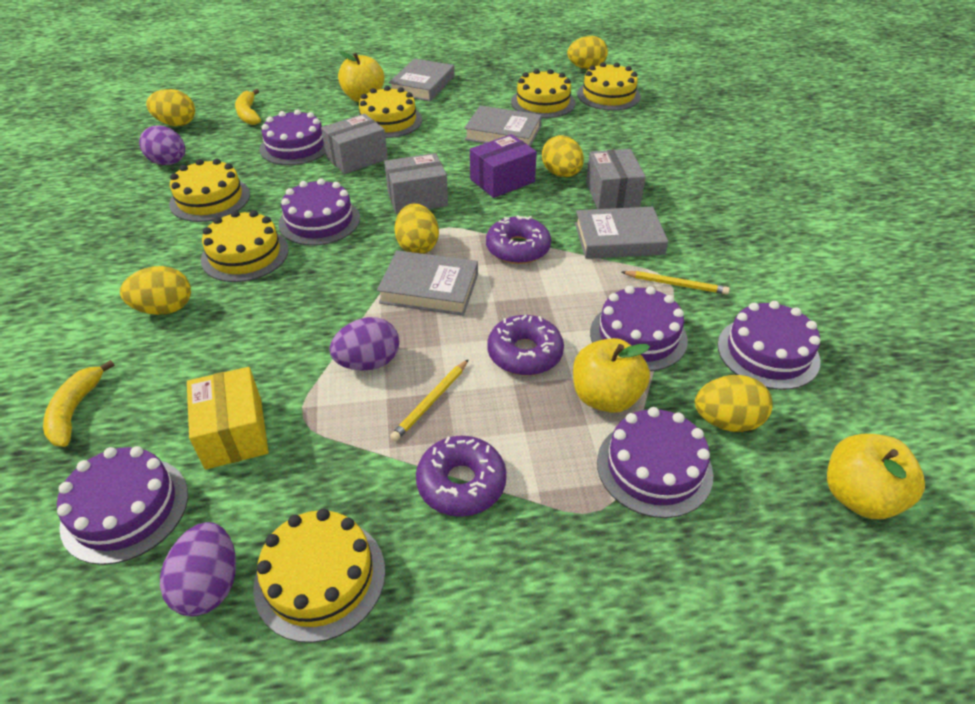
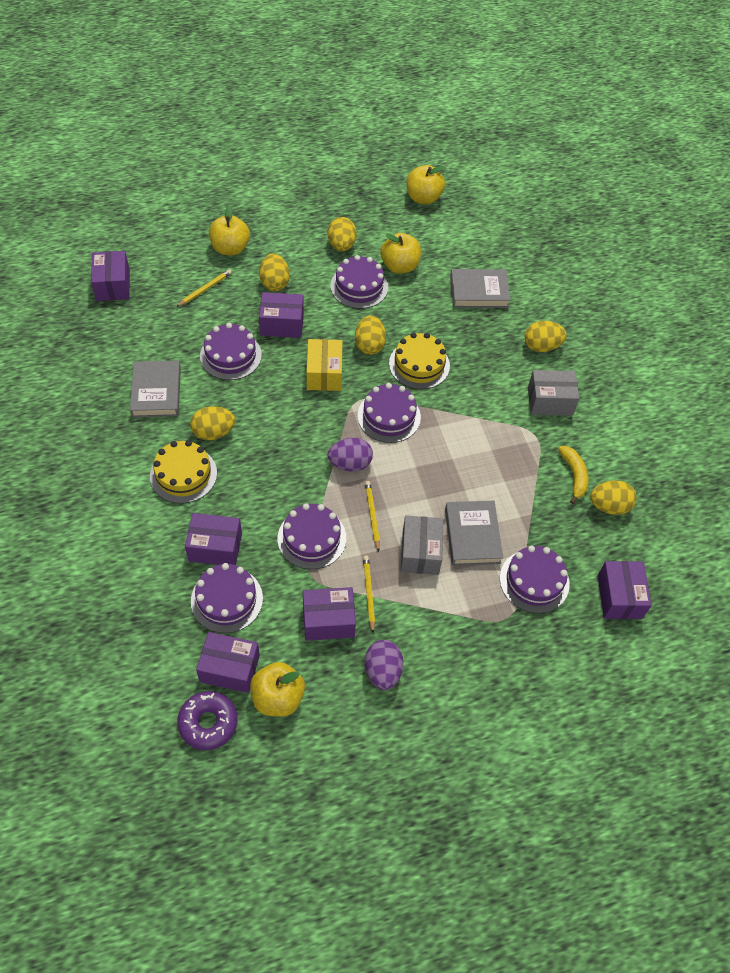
grey book: 4 -> 3
grey box: 3 -> 2
purple box: 1 -> 6
purple donut: 3 -> 1
purple egg: 3 -> 2
yellow apple: 3 -> 4
yellow banana: 2 -> 1
yellow cake: 6 -> 2
yellow pencil: 2 -> 3

